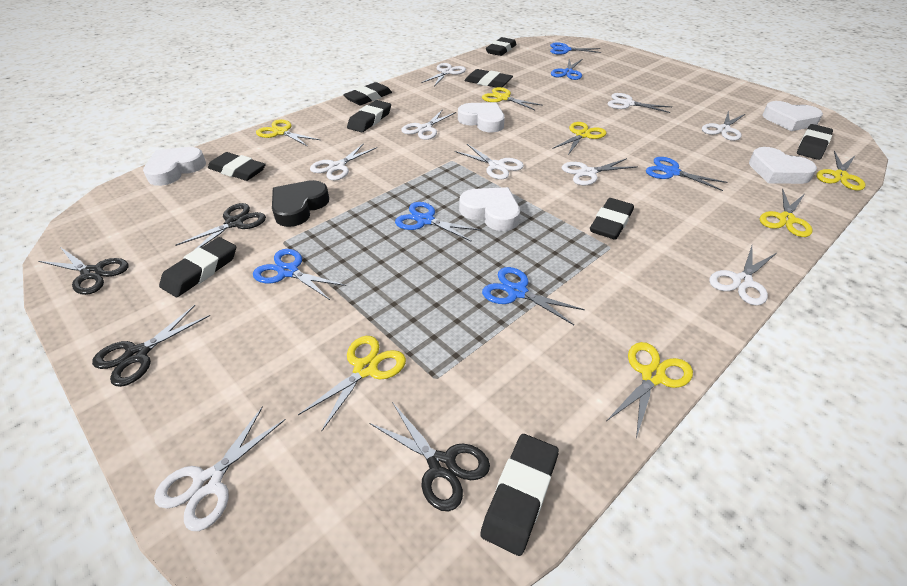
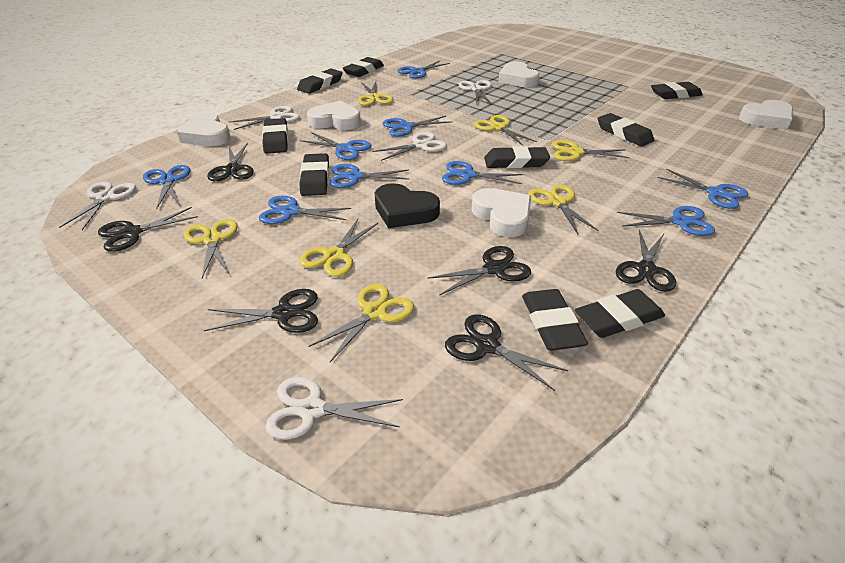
black scissors: 4 -> 6
blue scissors: 6 -> 9
white scissors: 9 -> 5

